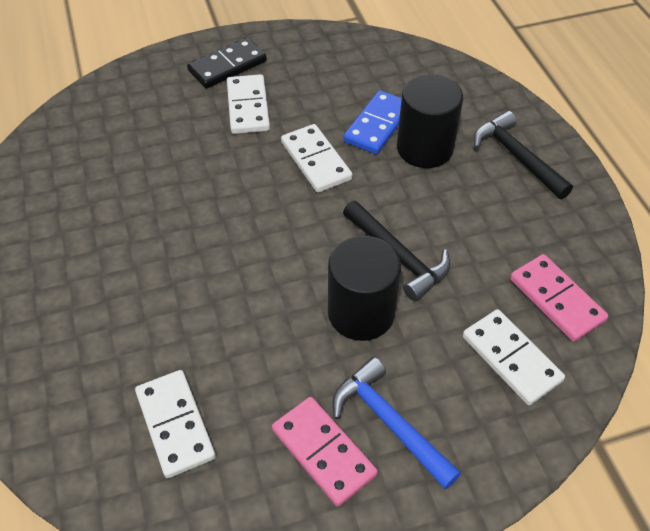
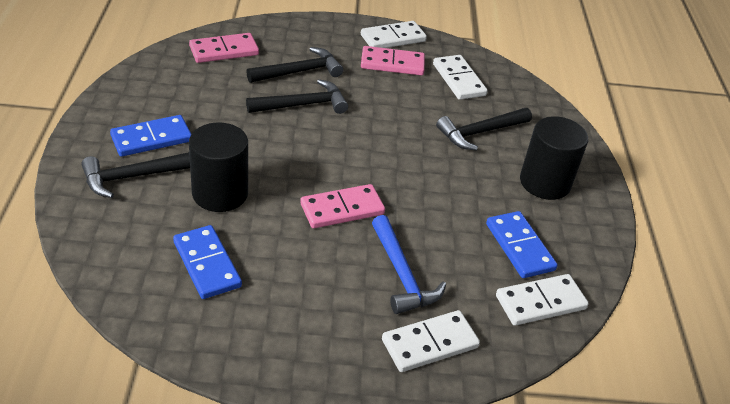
black domino: 1 -> 0
black hammer: 2 -> 4
blue domino: 1 -> 3
pink domino: 2 -> 3

